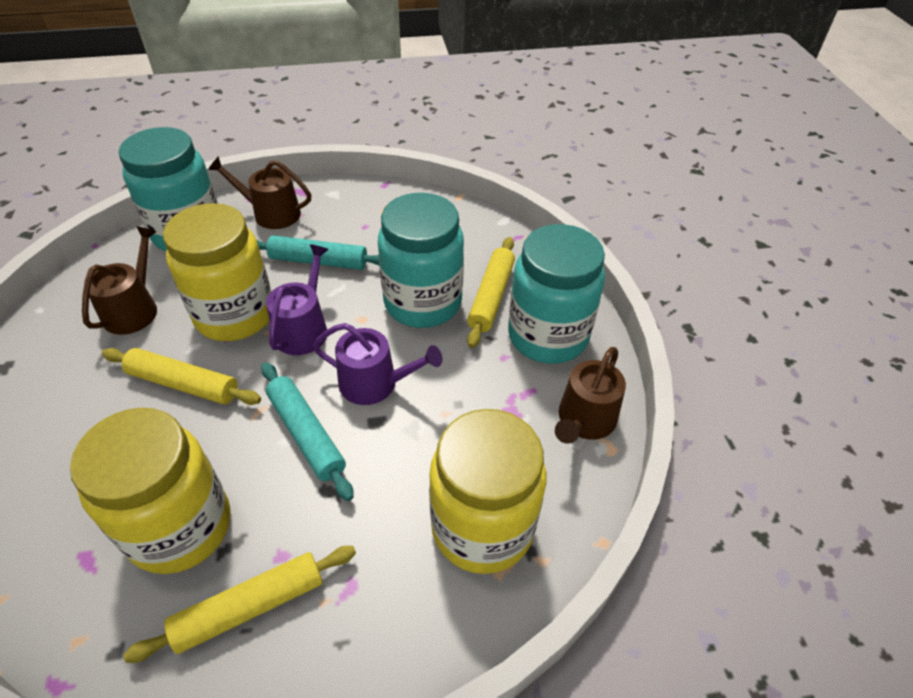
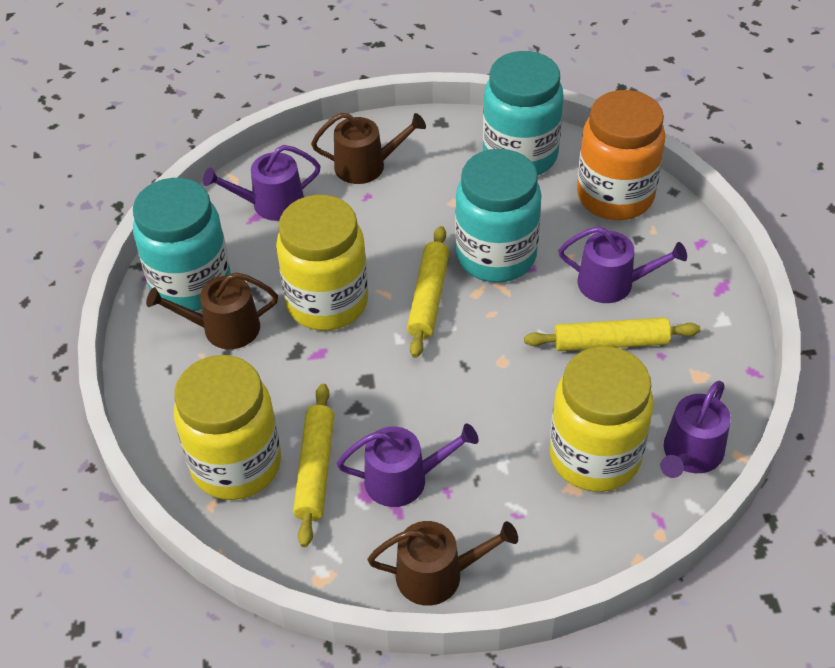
orange jar: 0 -> 1
purple watering can: 2 -> 4
turquoise rolling pin: 2 -> 0

